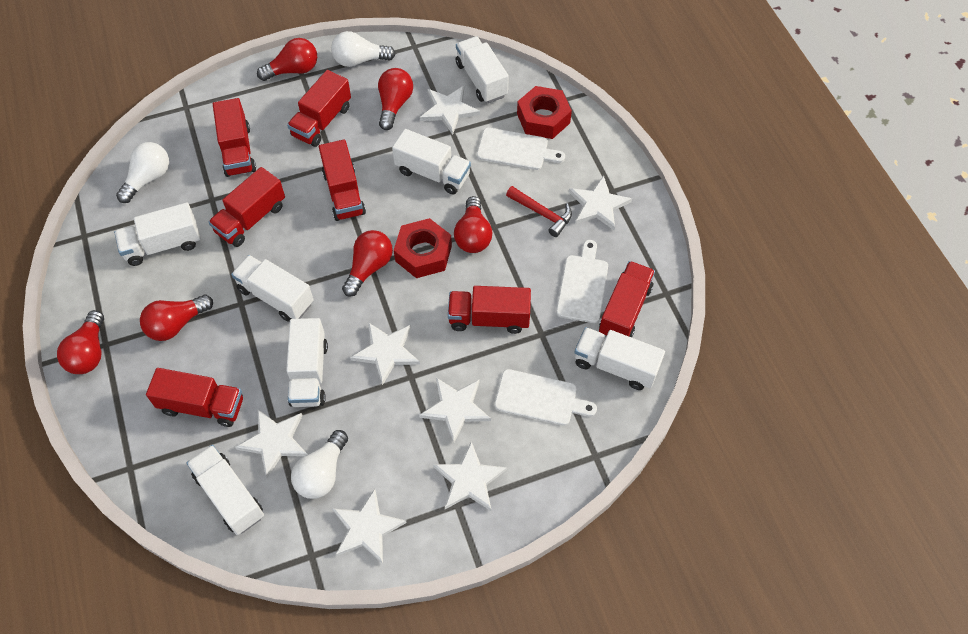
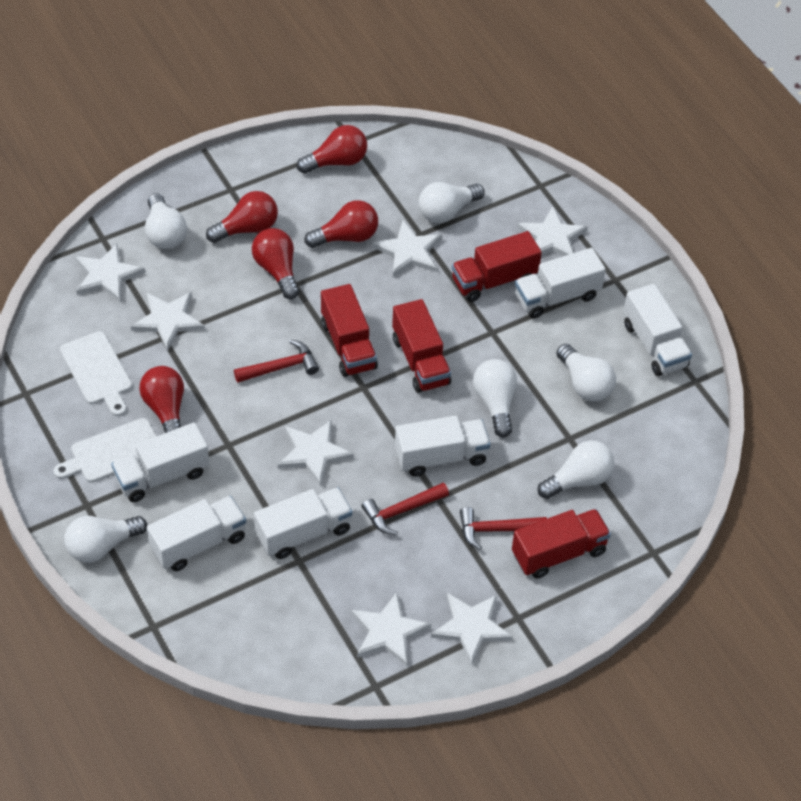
red hammer: 1 -> 3
red light bulb: 6 -> 5
red nut: 2 -> 0
red truck: 7 -> 4
white cutting board: 3 -> 2
white light bulb: 3 -> 6
white truck: 7 -> 6

